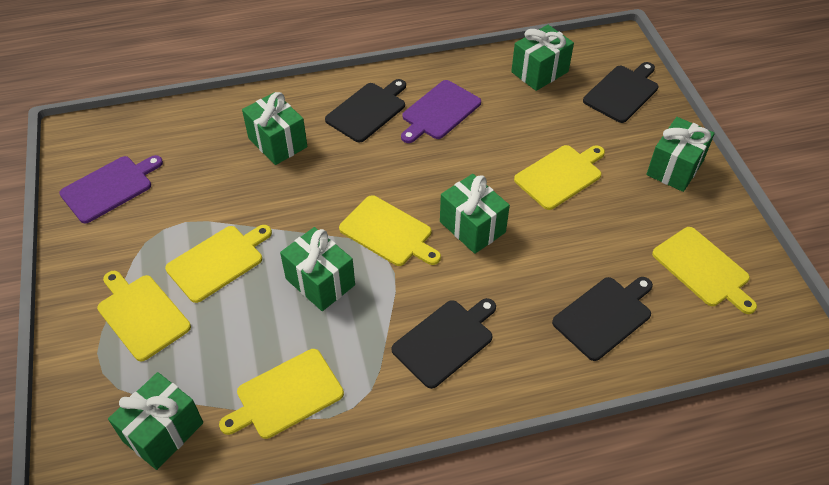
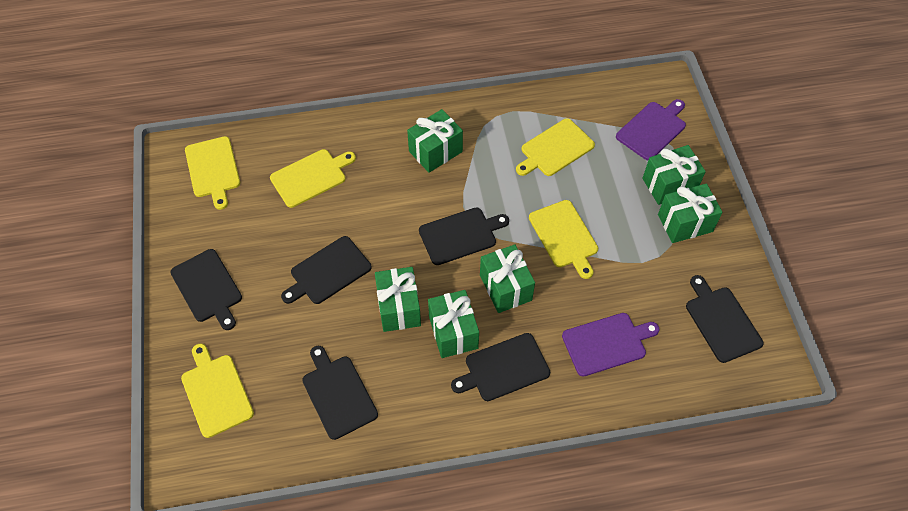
black cutting board: 4 -> 6
yellow cutting board: 6 -> 5

